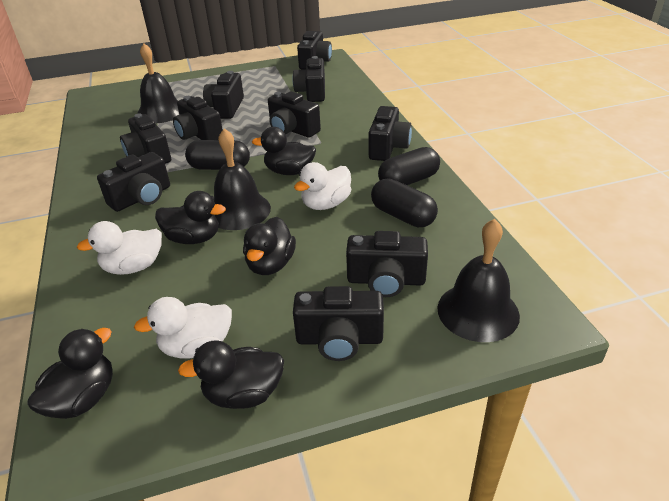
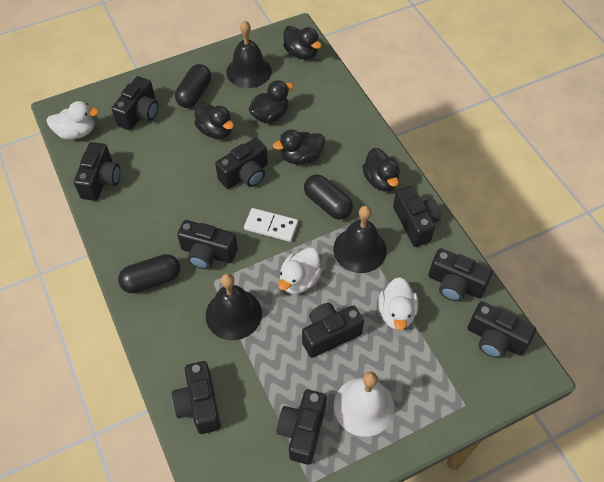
white bell: 0 -> 1
white domino: 0 -> 1

